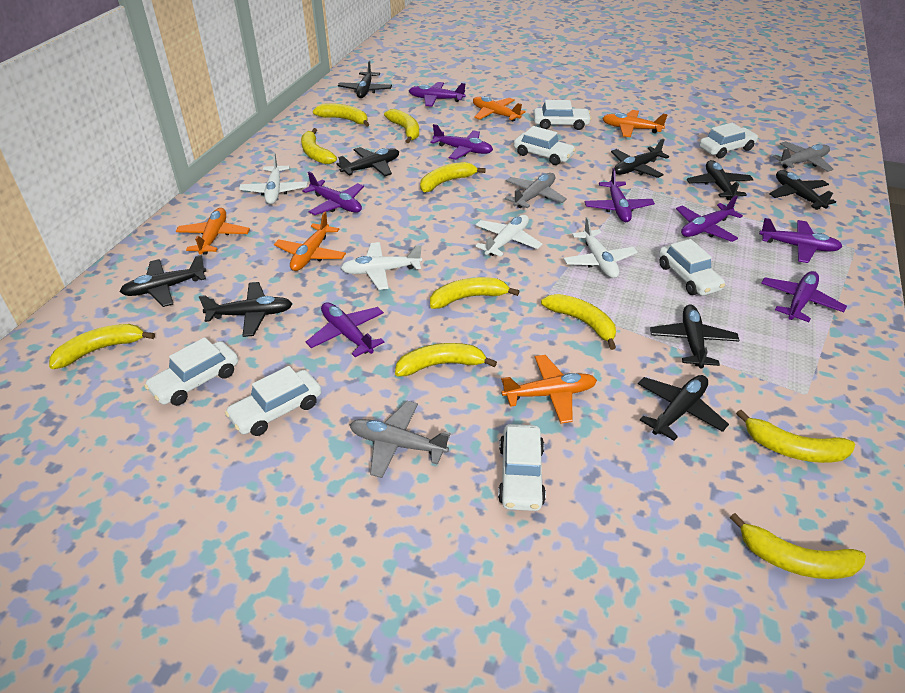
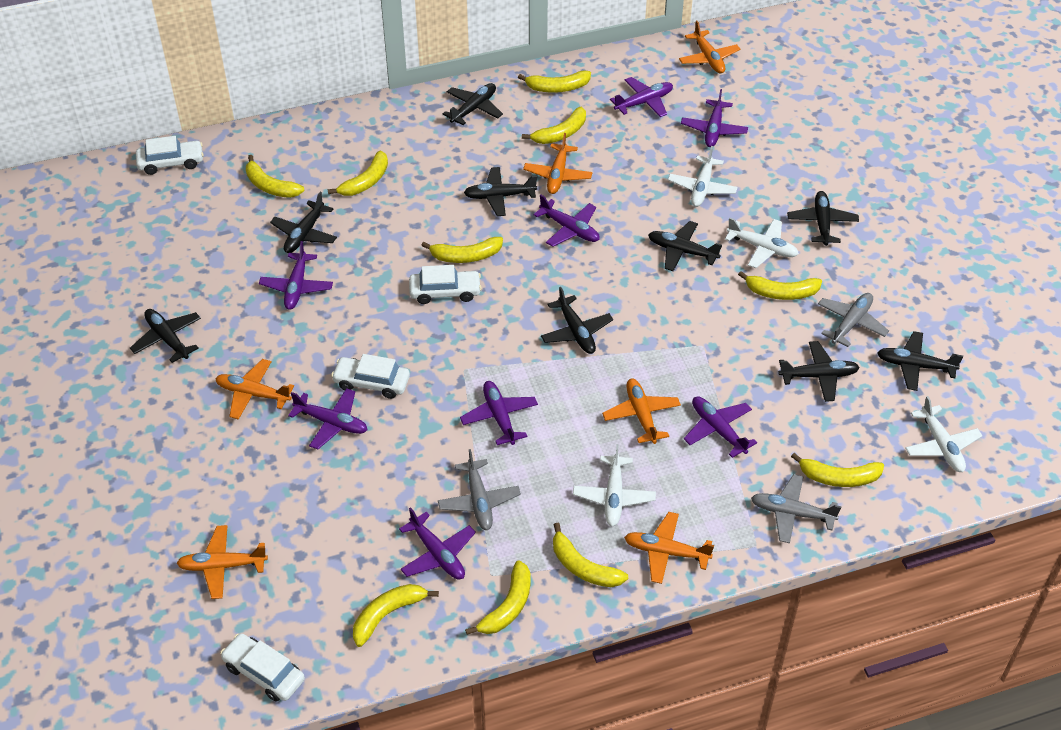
orange plane: 5 -> 6
white car: 7 -> 4

